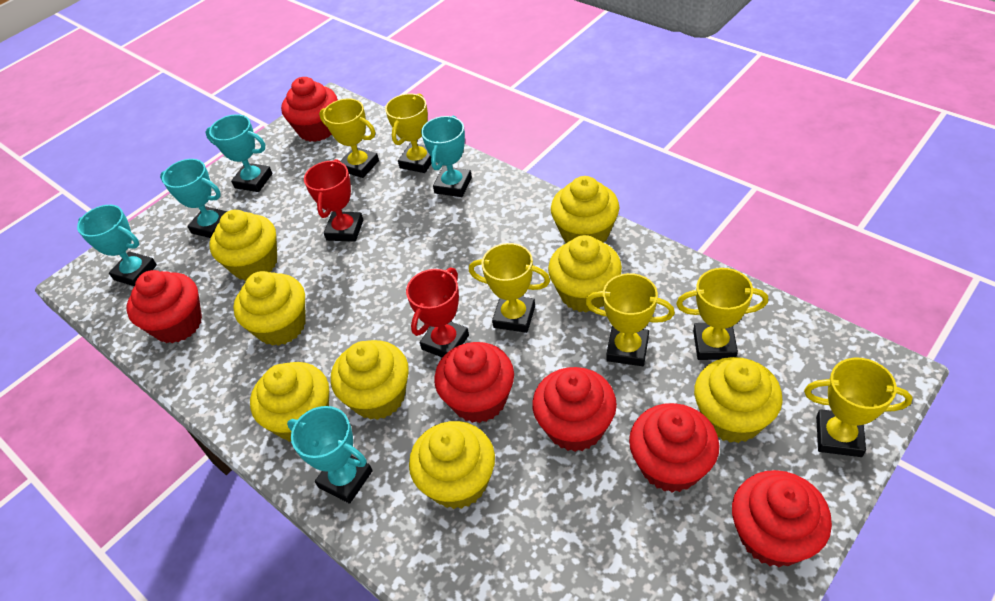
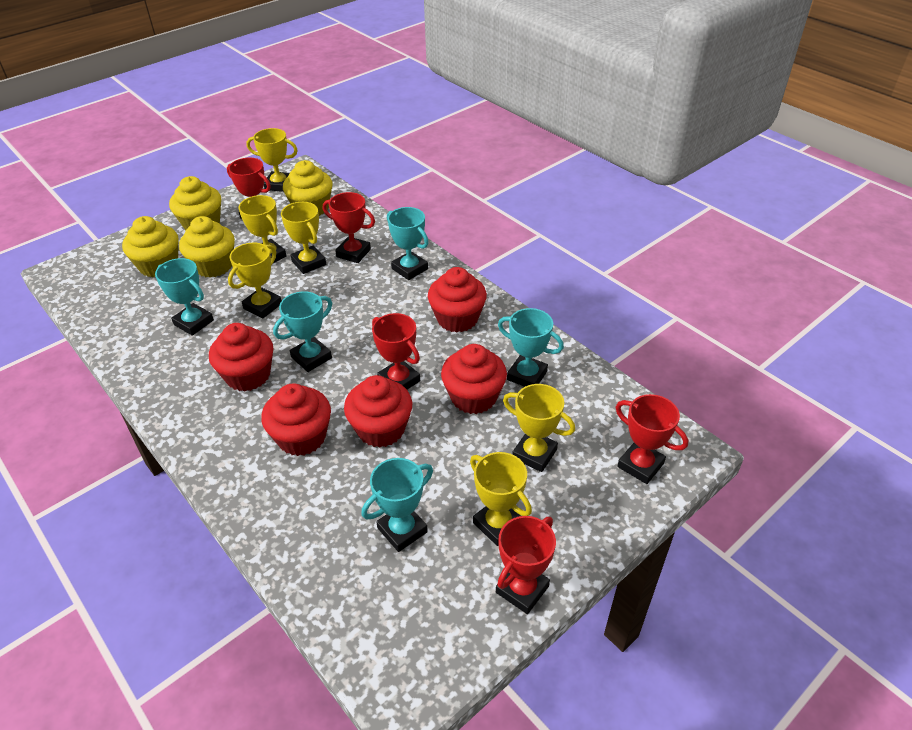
red cupcake: 6 -> 5
red trophy: 2 -> 5
yellow cupcake: 8 -> 4

